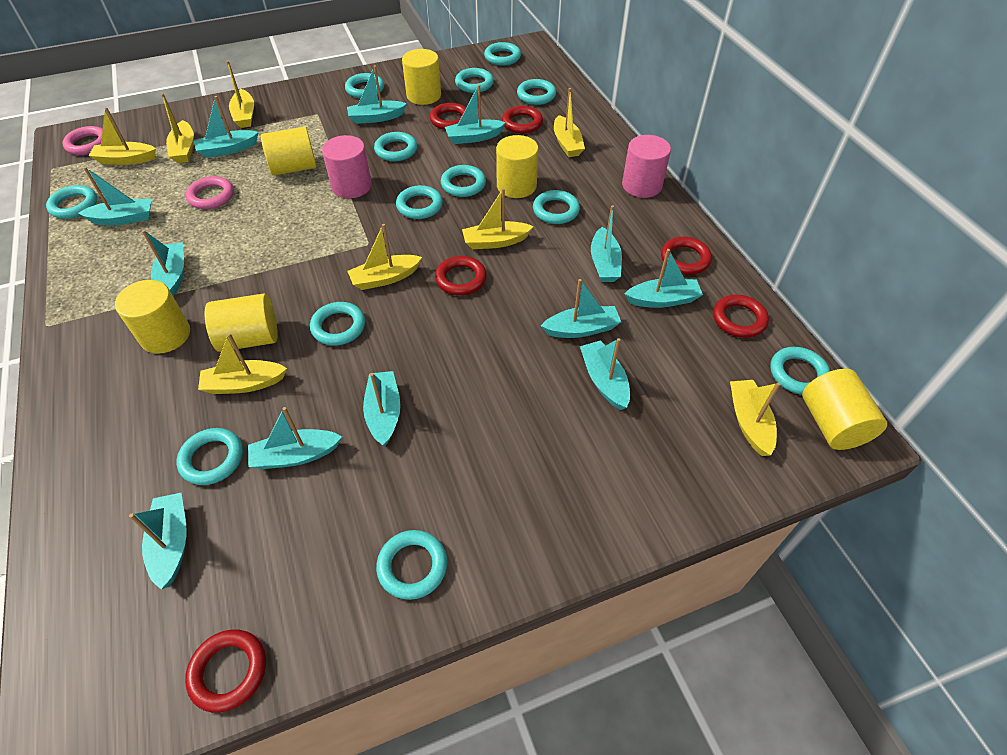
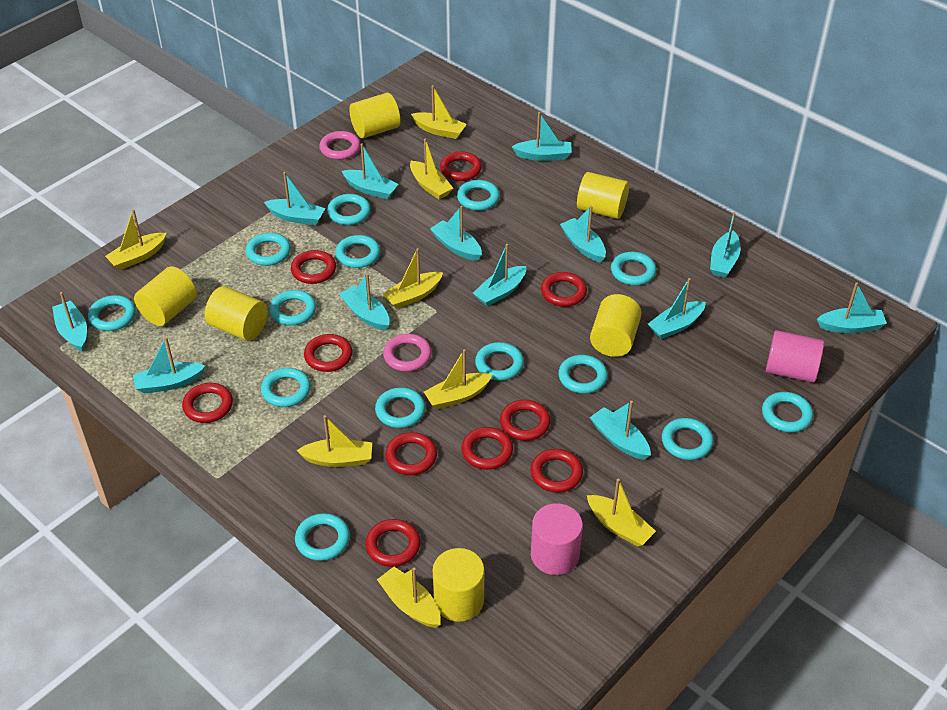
red ring: 6 -> 10
turquoise boat: 12 -> 13
turquoise ring: 13 -> 14

